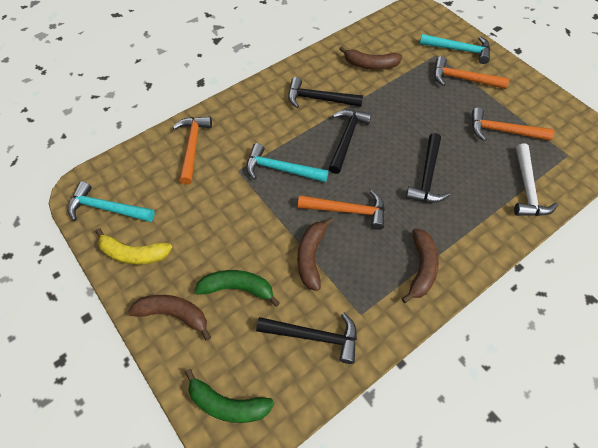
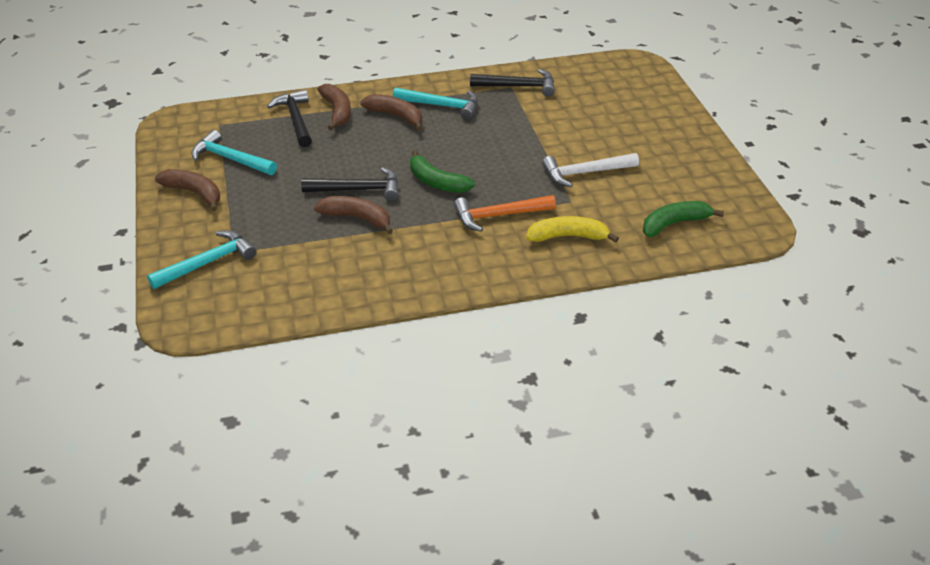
black hammer: 4 -> 3
orange hammer: 4 -> 1

